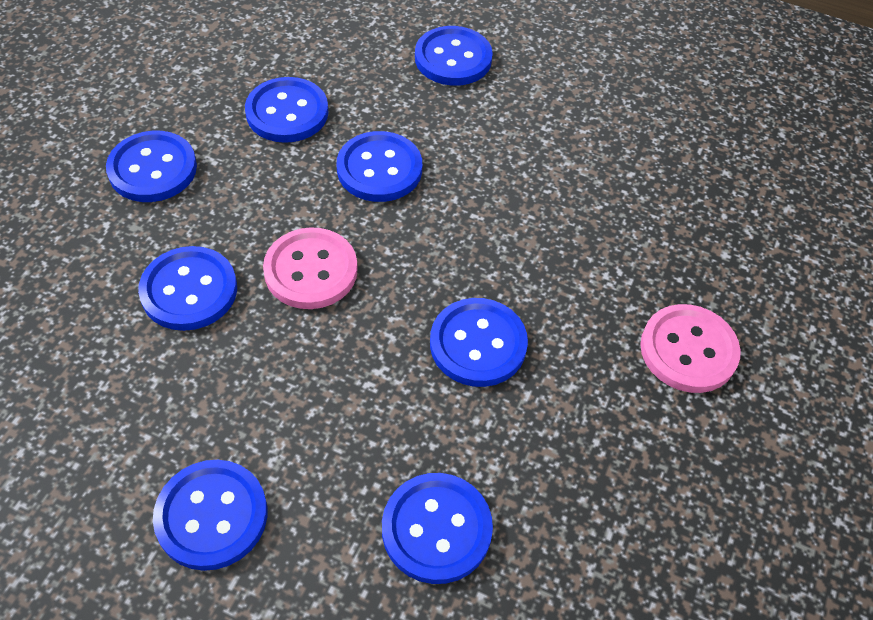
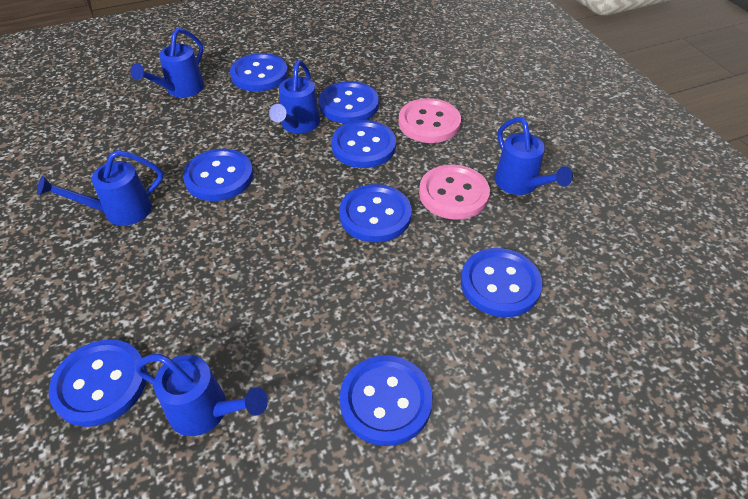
blue watering can: 0 -> 5

